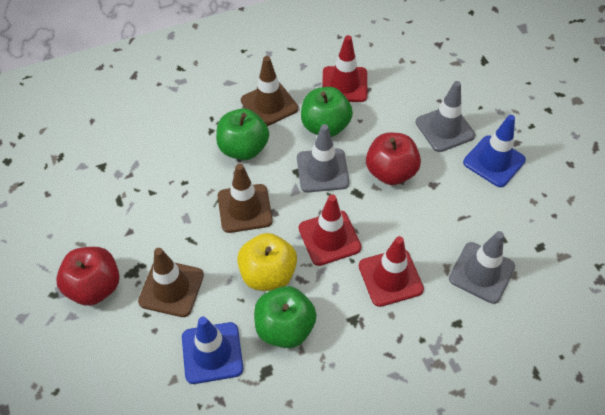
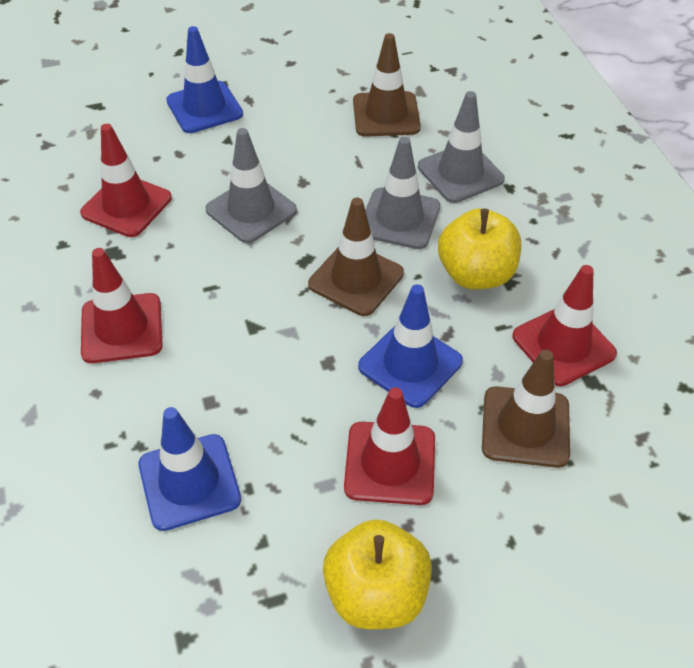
blue traffic cone: 2 -> 3
green apple: 3 -> 0
red apple: 2 -> 0
red traffic cone: 3 -> 4
yellow apple: 1 -> 2

